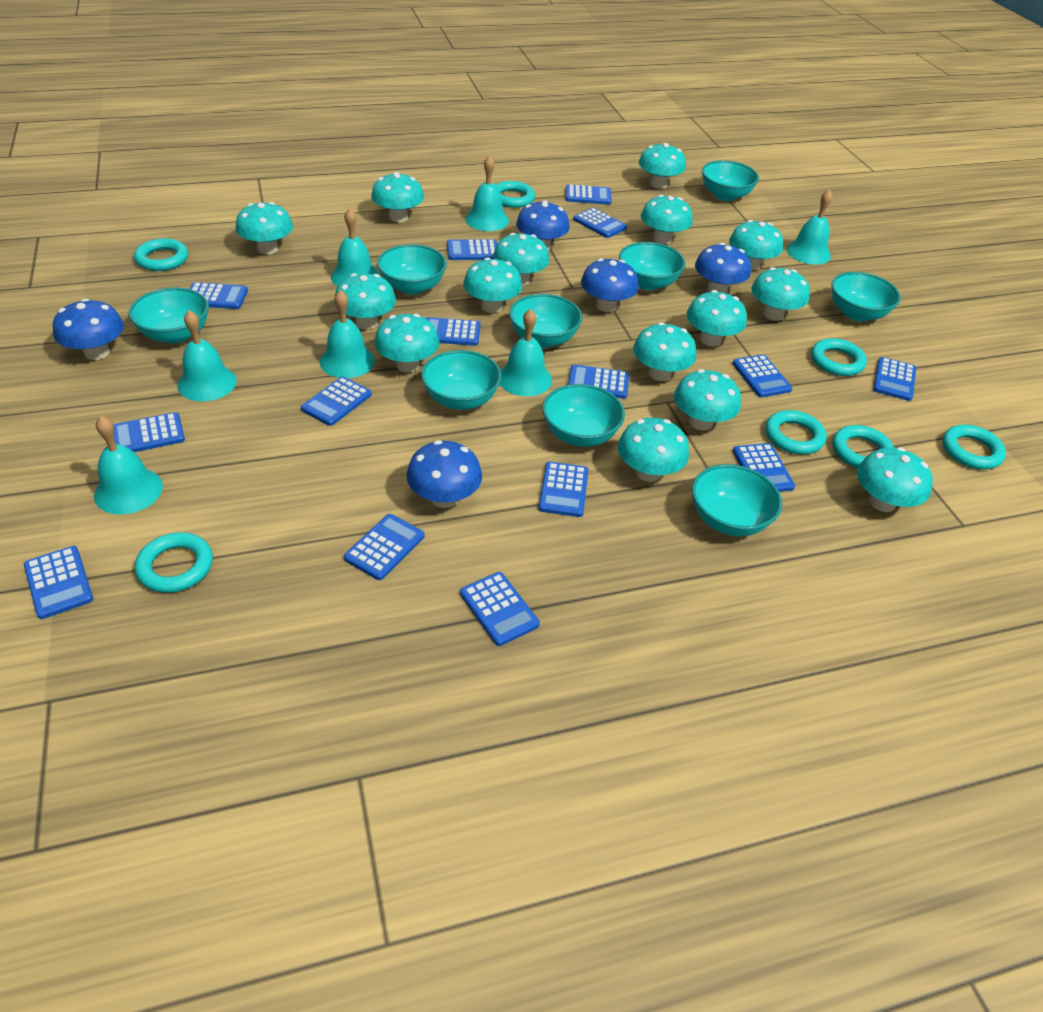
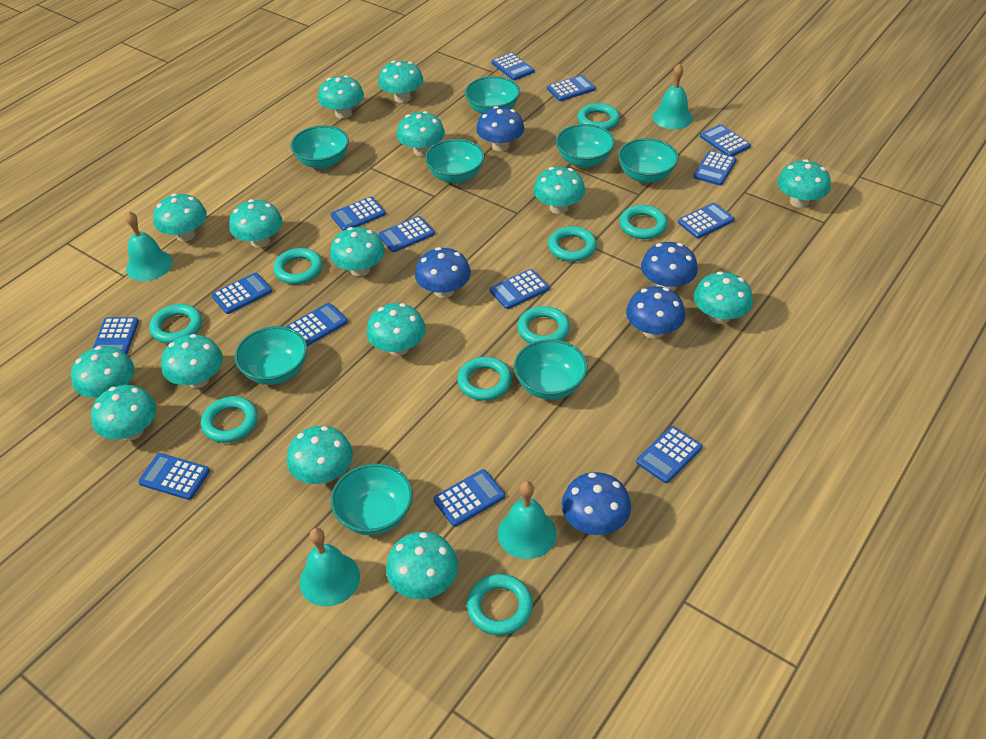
blue calculator: 15 -> 14
turquoise bell: 7 -> 4
turquoise bowl: 9 -> 8
turquoise ring: 7 -> 9

